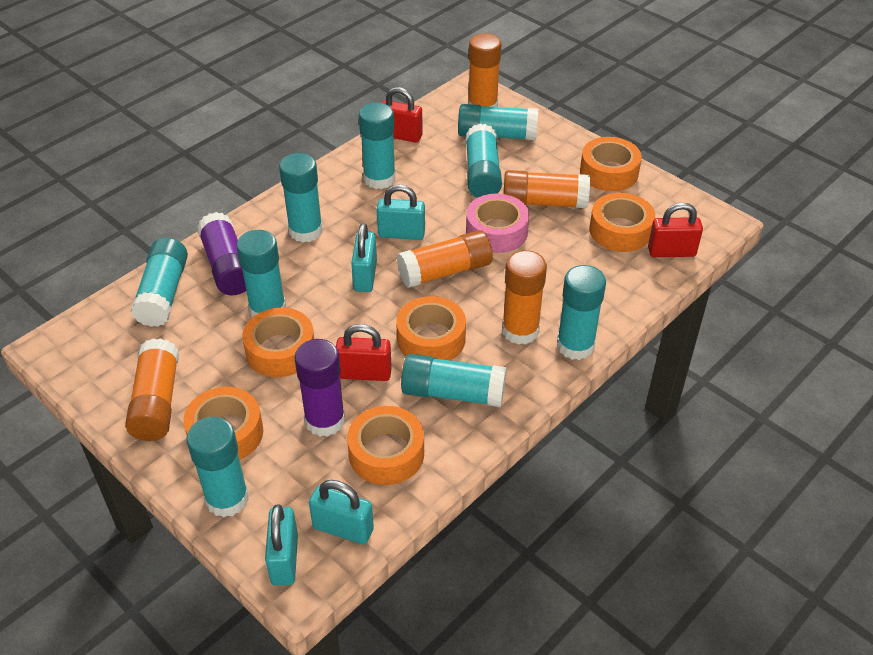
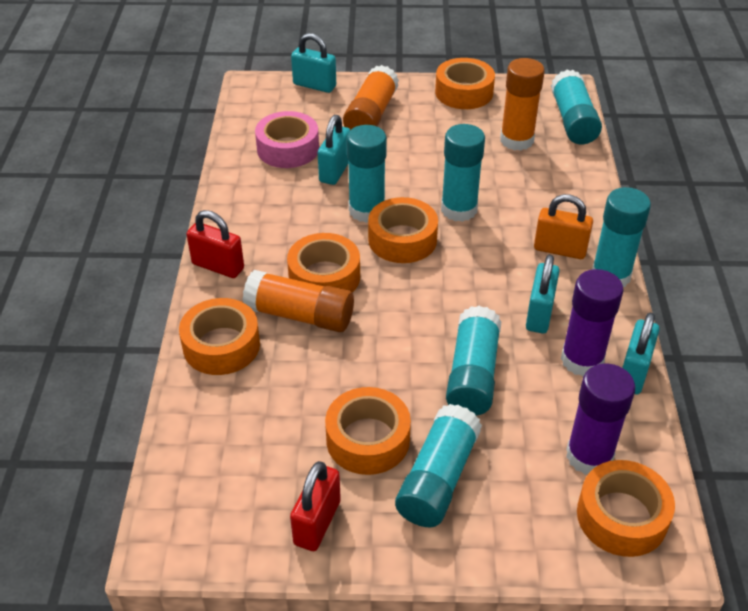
orange glue stick: 5 -> 3
orange padlock: 0 -> 1
red padlock: 3 -> 2
turquoise glue stick: 9 -> 6

